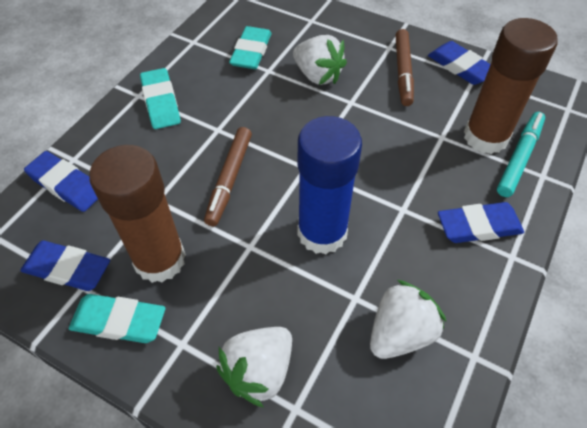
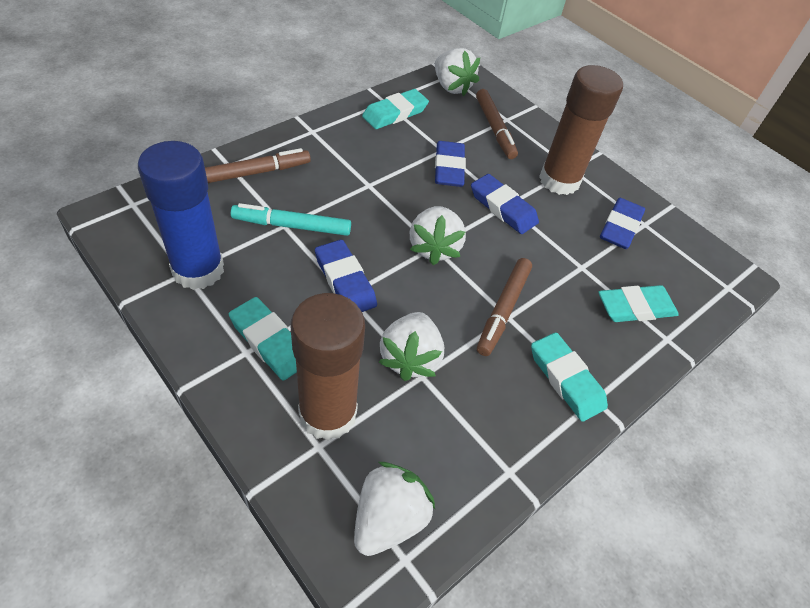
brown marker: 2 -> 3
turquoise eraser: 3 -> 4
white strawberry: 3 -> 4

